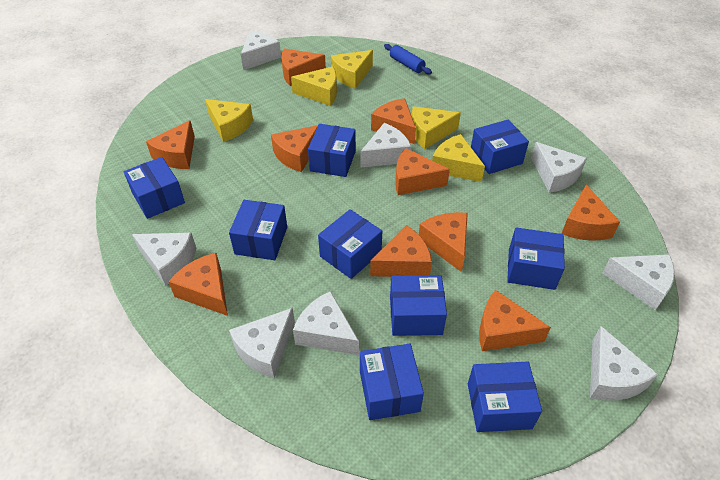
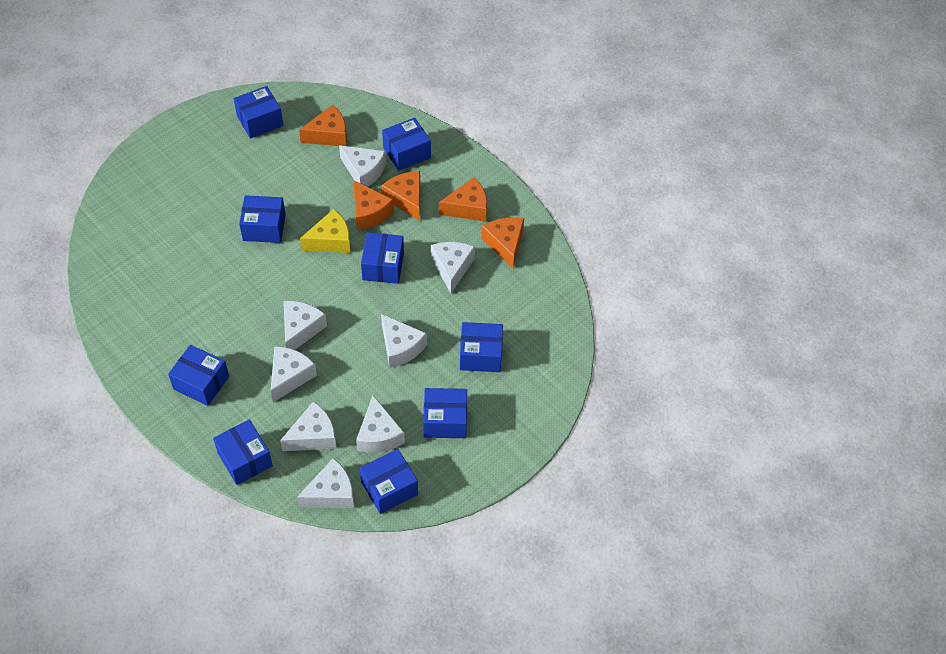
blue rolling pin: 1 -> 0
orange cheese: 10 -> 5
yellow cheese: 5 -> 1

